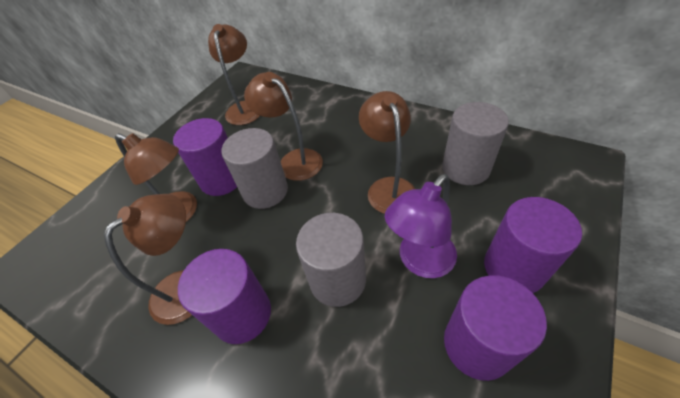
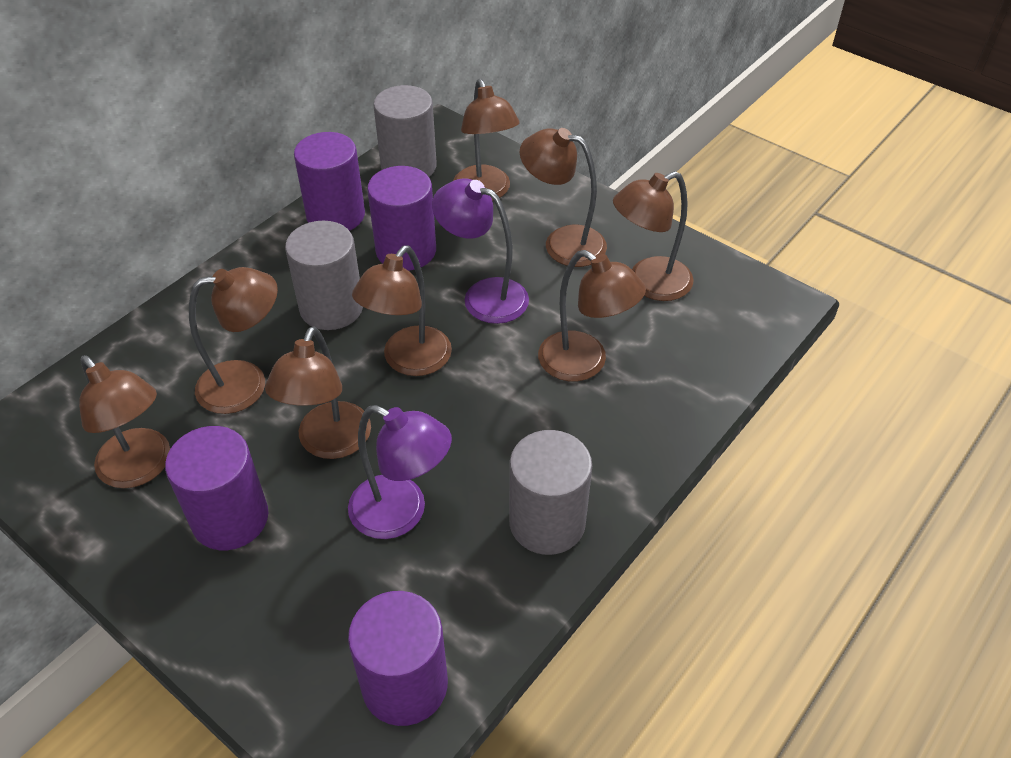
brown lamp: 5 -> 8
purple lamp: 1 -> 2

